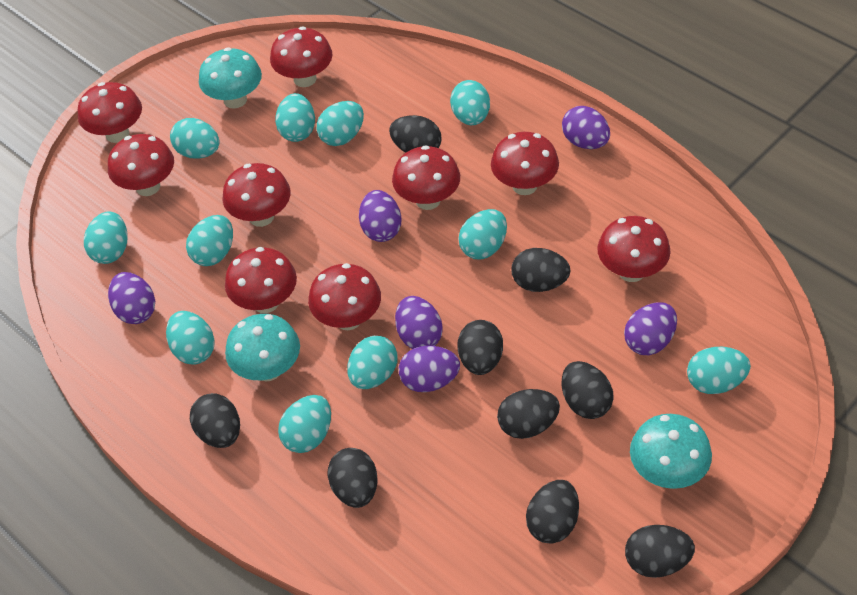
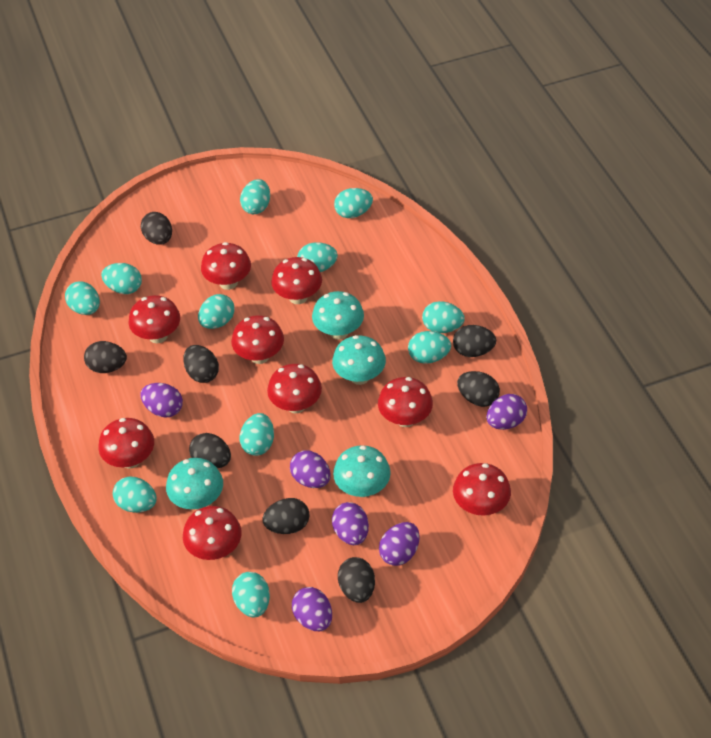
black egg: 9 -> 8
turquoise mushroom: 3 -> 4

